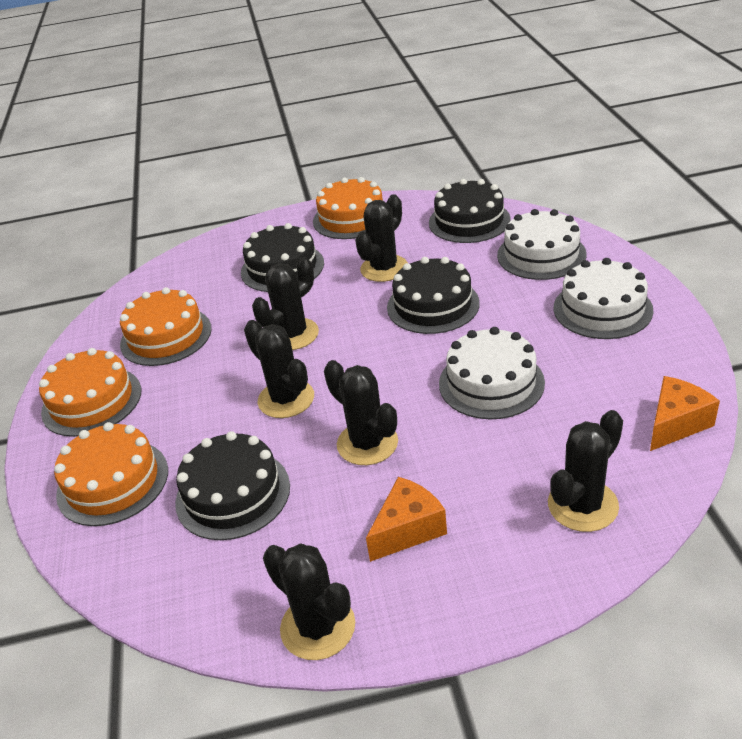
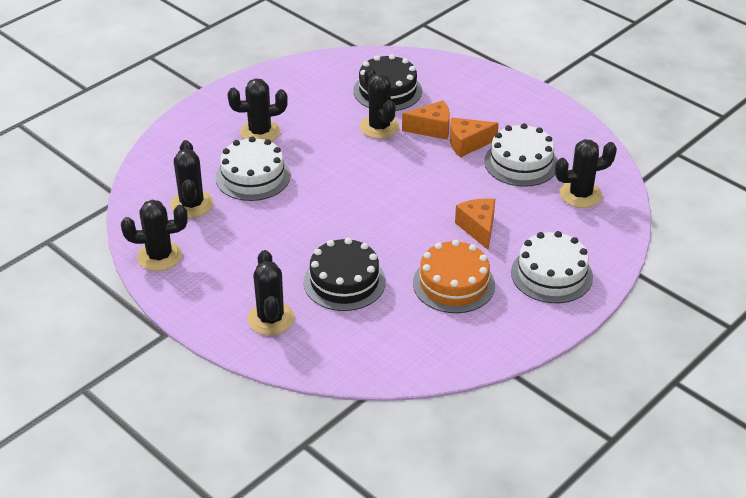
black cake: 4 -> 2
orange cake: 4 -> 1
orange cheese: 2 -> 3

